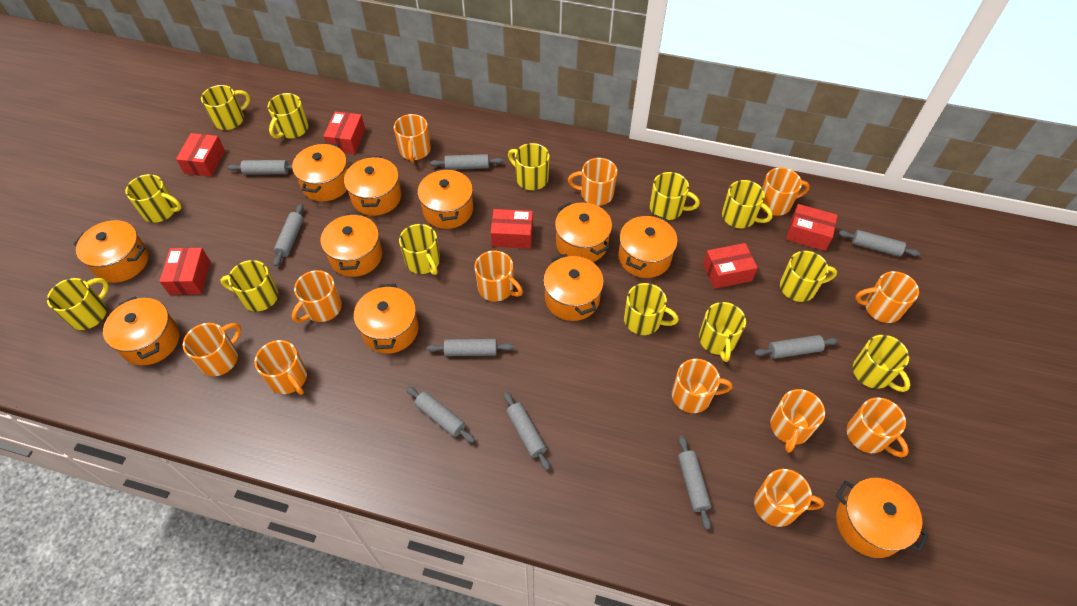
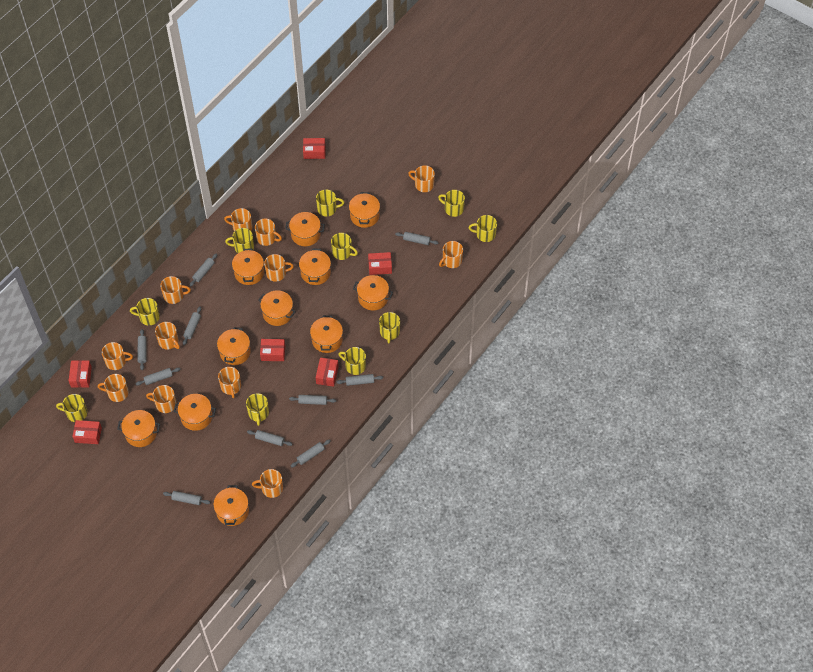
grey rolling pin: 9 -> 10
yellow mug: 13 -> 10

